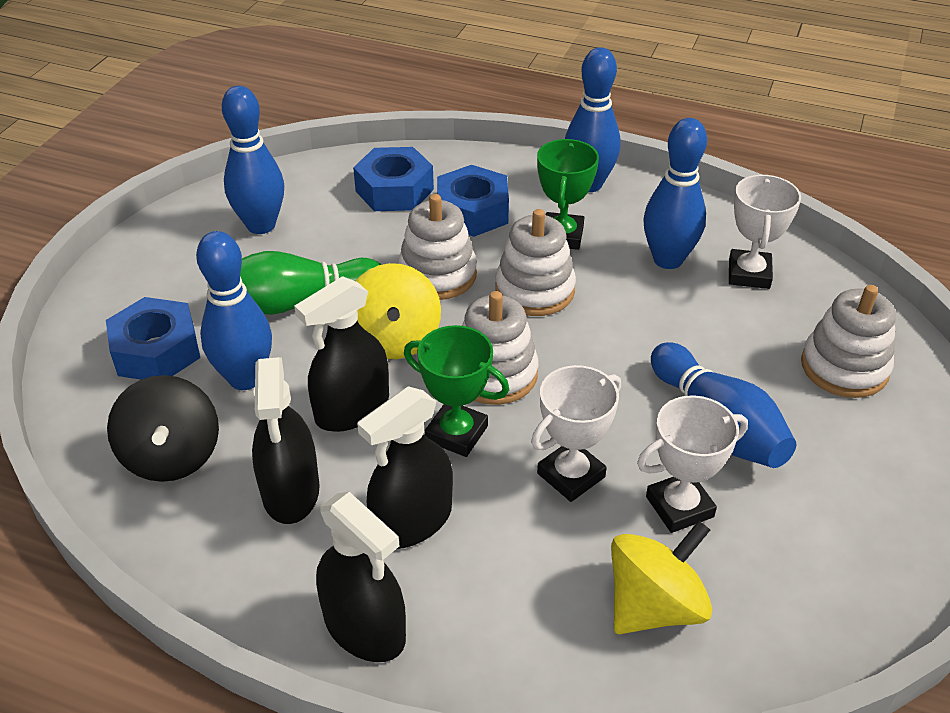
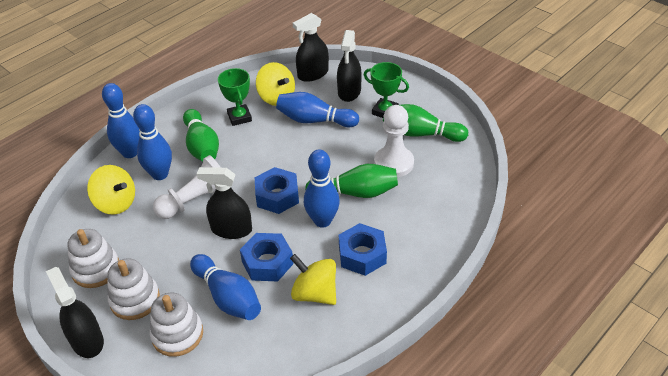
black spinning top: 1 -> 0
green bowling pin: 1 -> 3
white pawn: 0 -> 2
white stacking toy: 4 -> 3
white trophy: 3 -> 0
yellow spinning top: 2 -> 3

